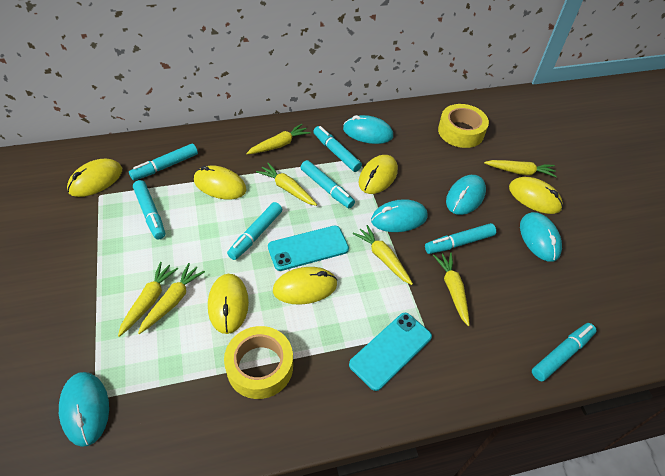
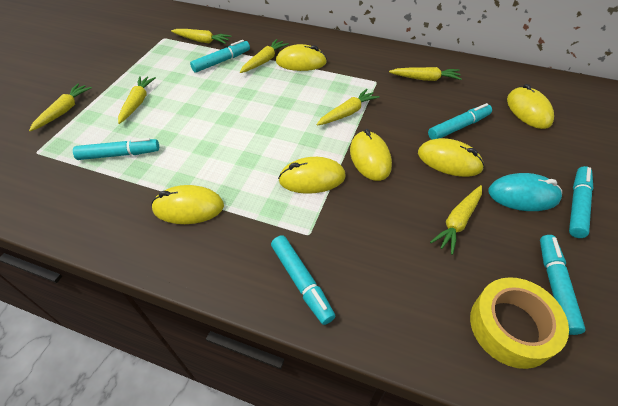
turquoise marker: 7 -> 6
turquoise mouse: 5 -> 1
turquoise phone: 2 -> 0
yellow tape: 2 -> 1

